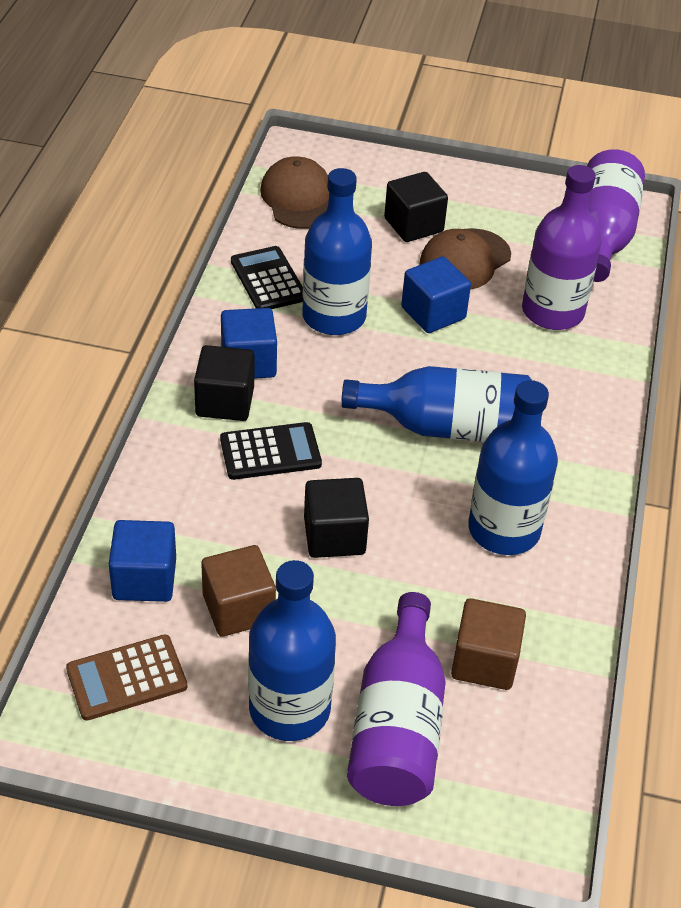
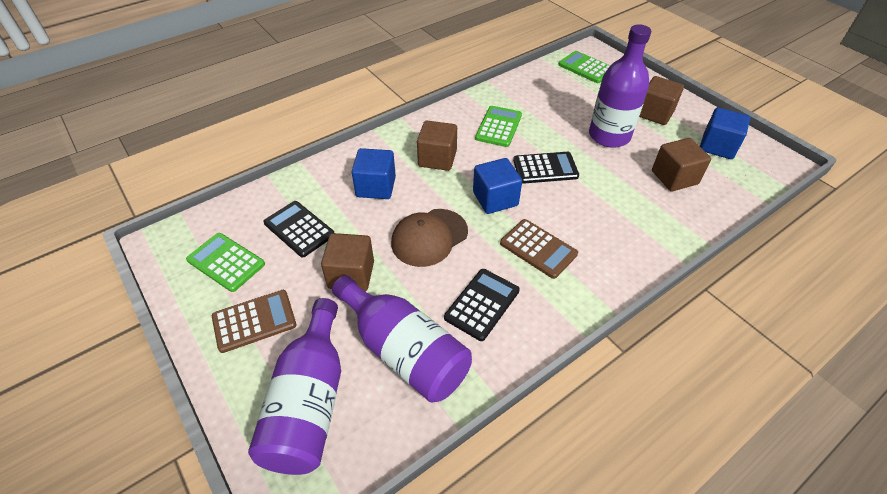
black calculator: 2 -> 3
black cube: 3 -> 0
blue bottle: 4 -> 0
brown calculator: 1 -> 2
brown cap: 2 -> 1
brown cube: 2 -> 4
green calculator: 0 -> 3

